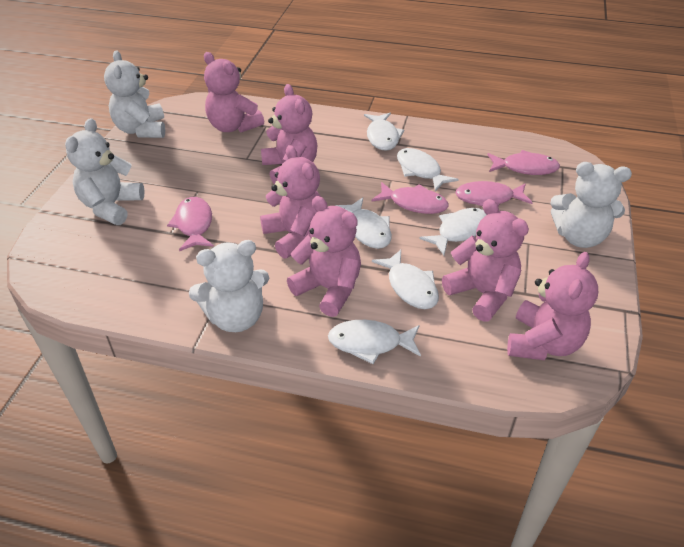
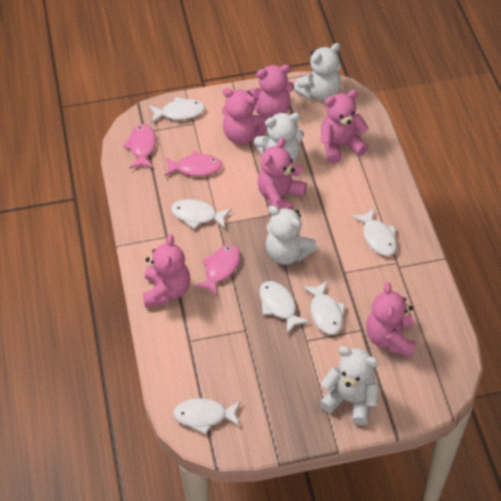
pink fish: 4 -> 3

